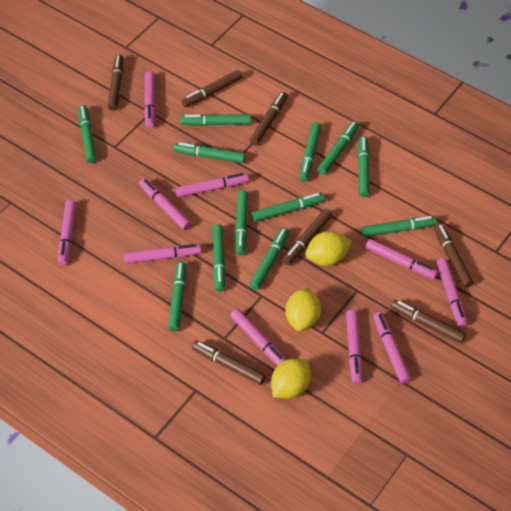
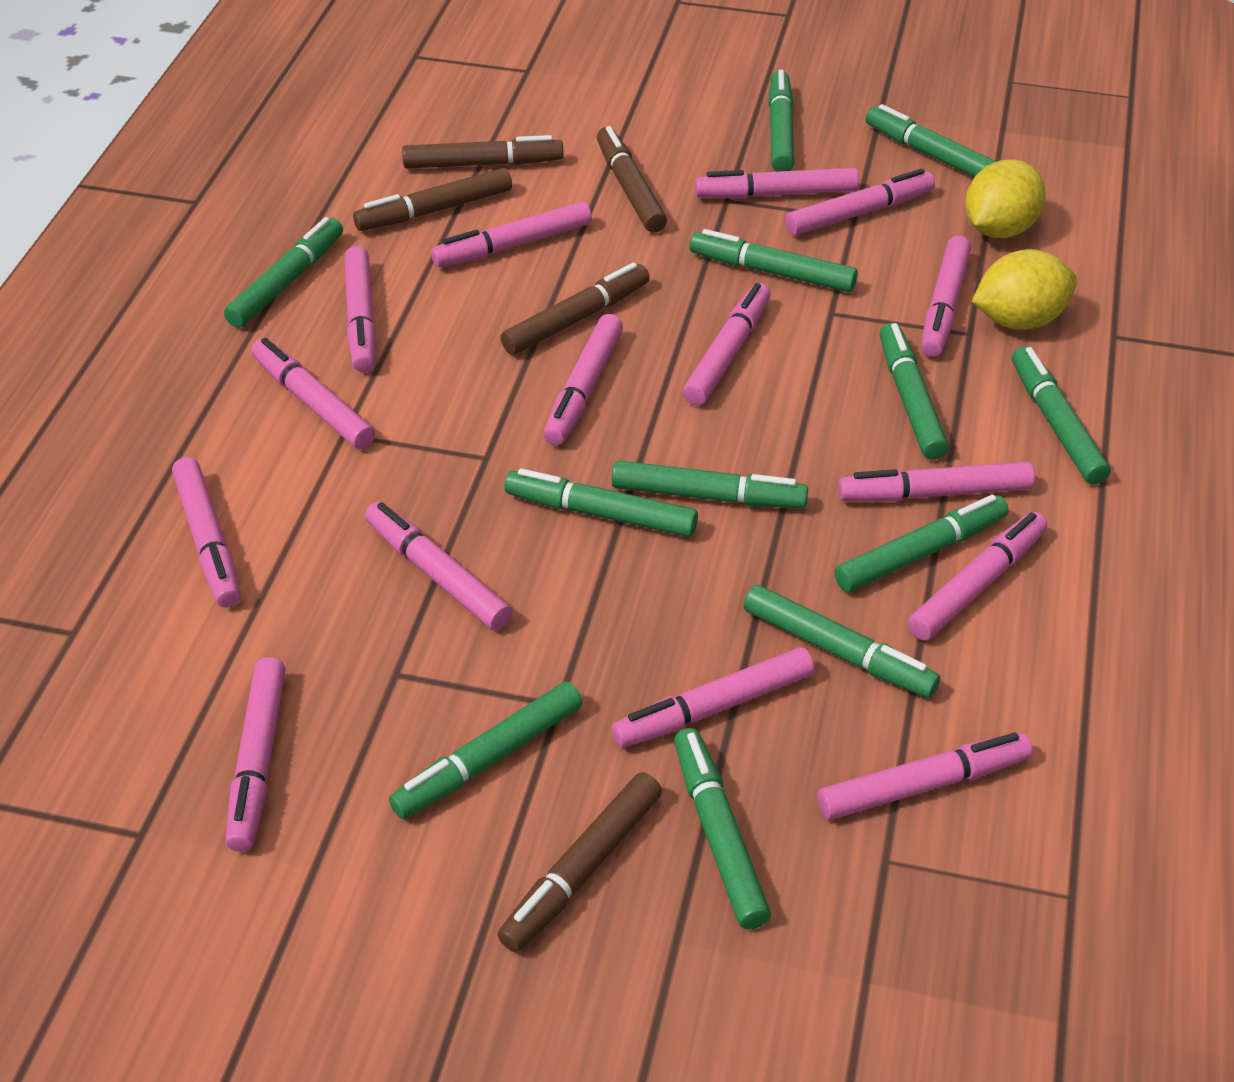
brown marker: 7 -> 5
pink marker: 10 -> 15
yellow lemon: 3 -> 2

